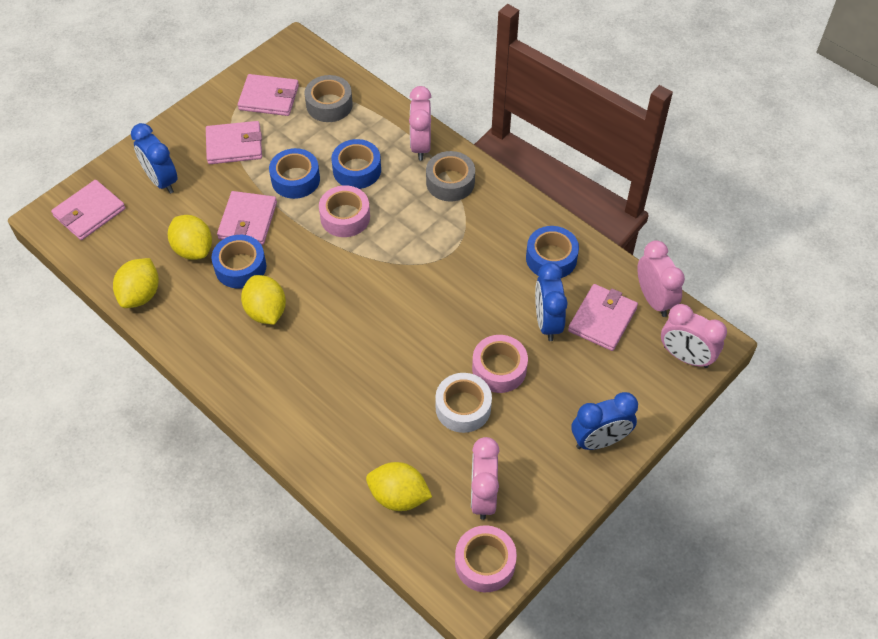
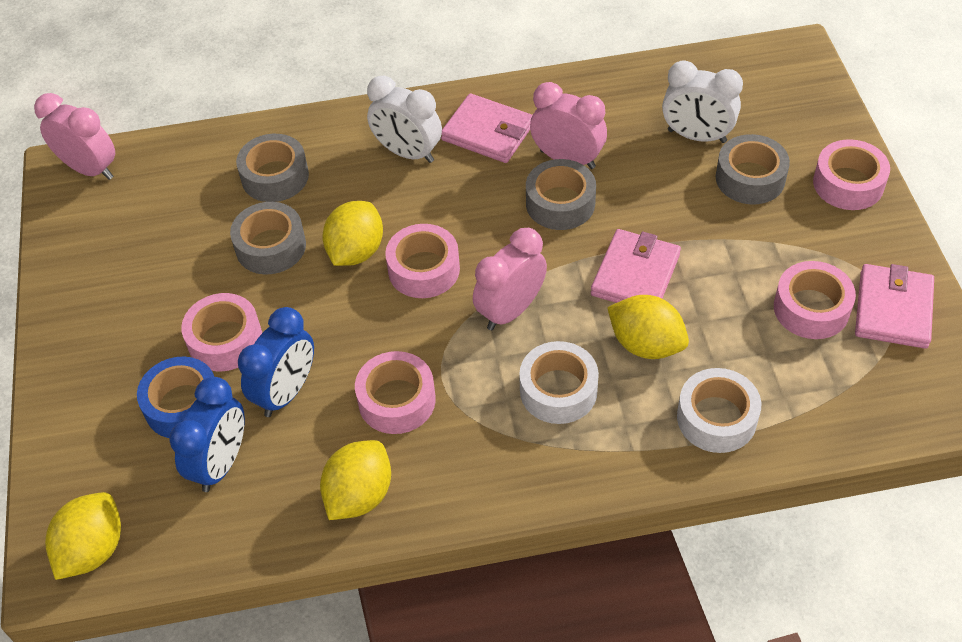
blue clock: 3 -> 2
blue tape: 4 -> 1
grey tape: 2 -> 4
pink clock: 4 -> 3
pink tape: 3 -> 5
pink wallet: 5 -> 3
white clock: 0 -> 2
white tape: 1 -> 2

